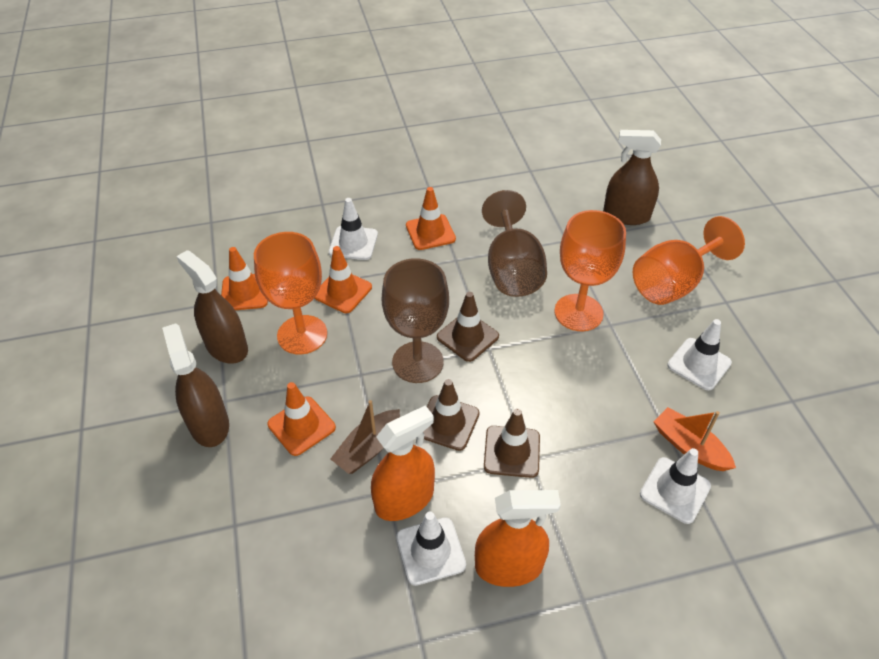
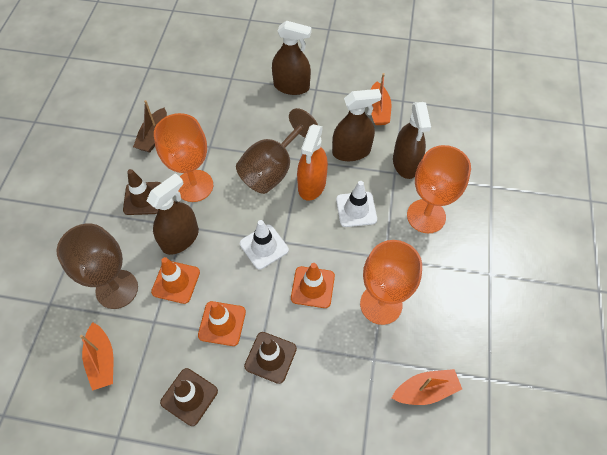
brown spray bottle: 3 -> 4
orange boat: 1 -> 3
orange spray bottle: 2 -> 1
orange traffic cone: 4 -> 3
white traffic cone: 4 -> 2

